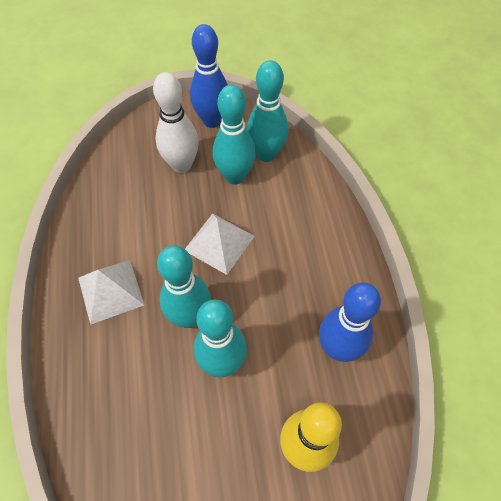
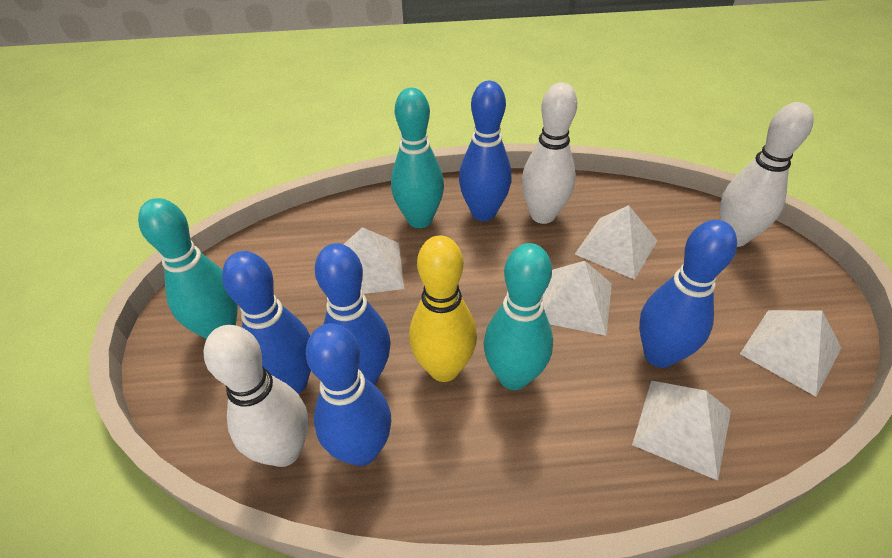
blue bowling pin: 2 -> 5
turquoise bowling pin: 4 -> 3
white bowling pin: 1 -> 3
white pyramid: 2 -> 5

